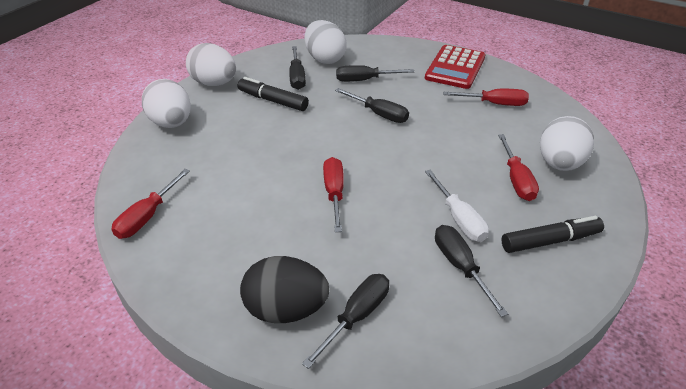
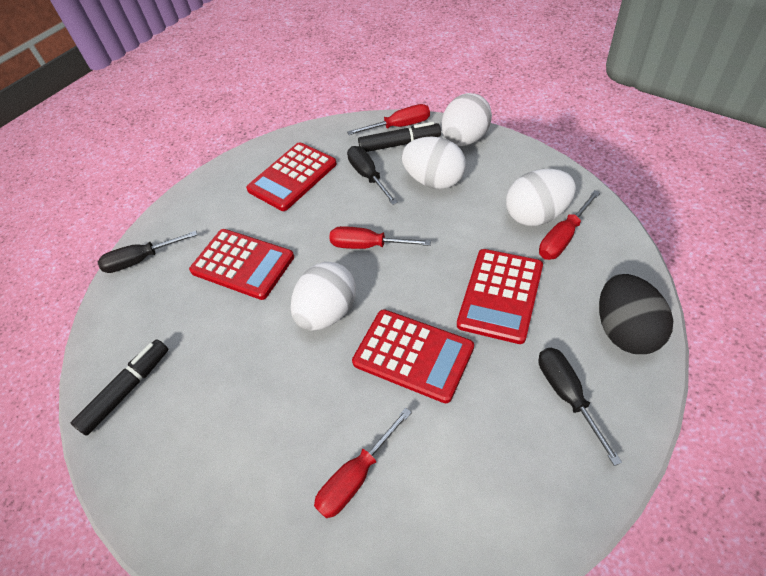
black screwdriver: 5 -> 3
red calculator: 1 -> 4
white screwdriver: 1 -> 0

